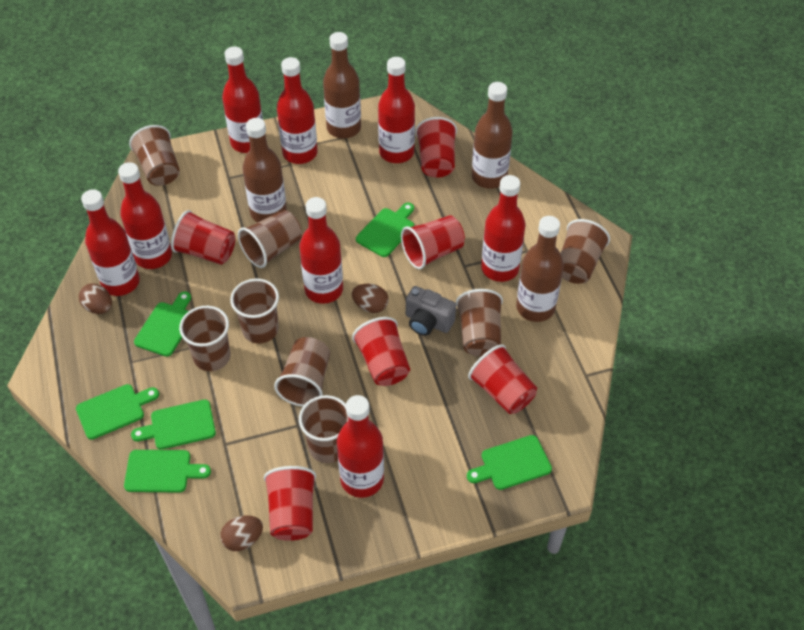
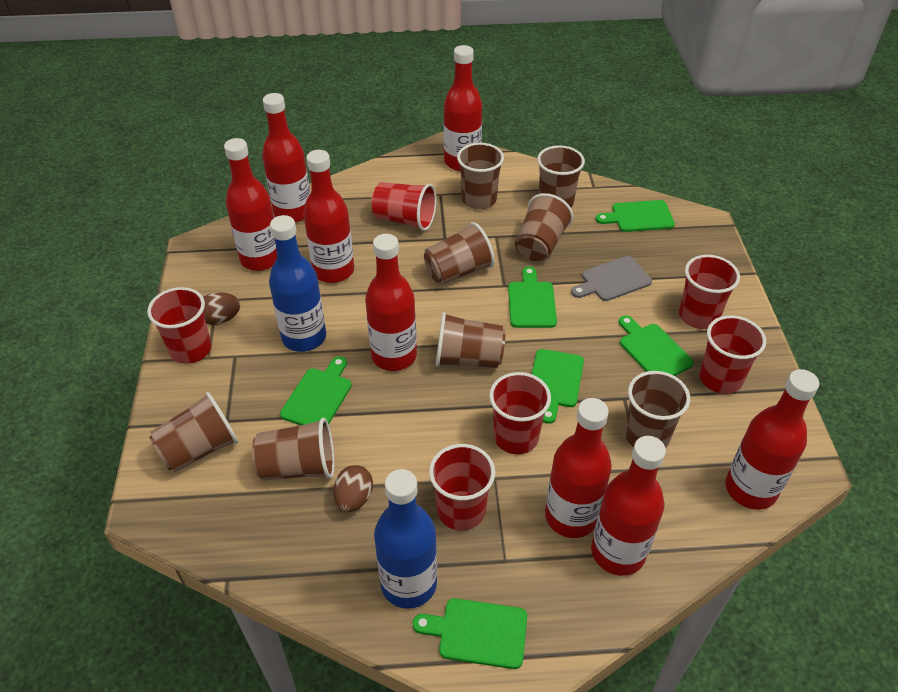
blue bottle: 0 -> 2
brown bottle: 4 -> 0
brown egg: 3 -> 2
grey camera: 1 -> 0
grey cutting board: 0 -> 1

